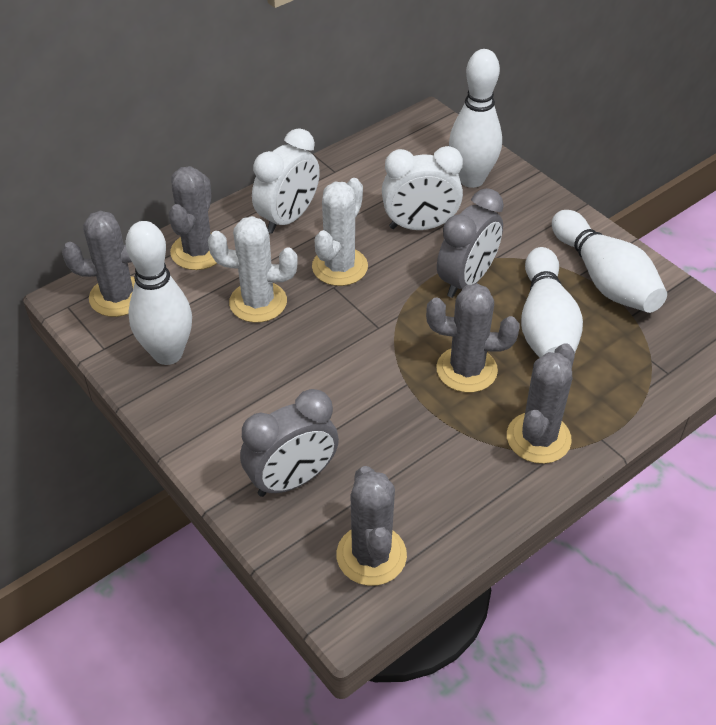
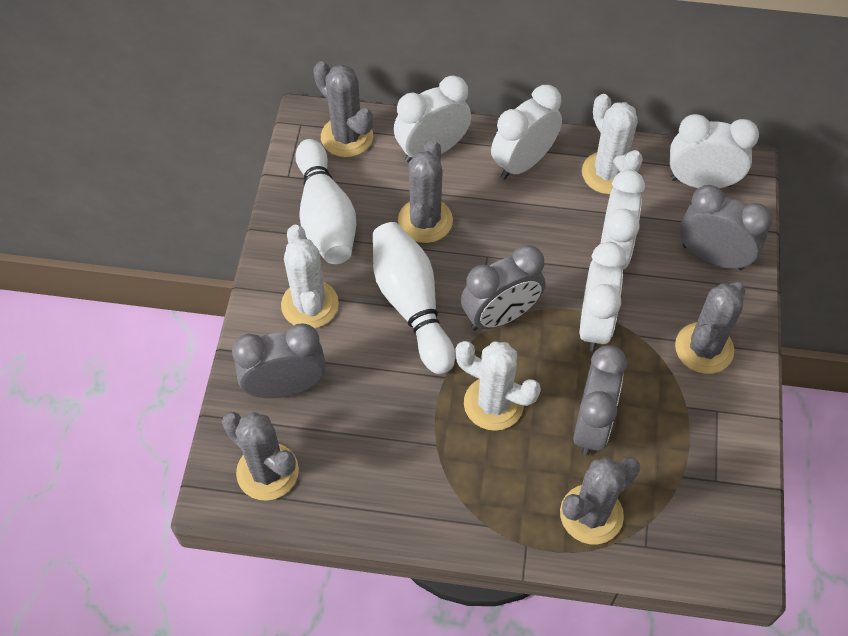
grey clock: 2 -> 4
white bowling pin: 4 -> 2
white cactus: 2 -> 3
white clock: 2 -> 5

